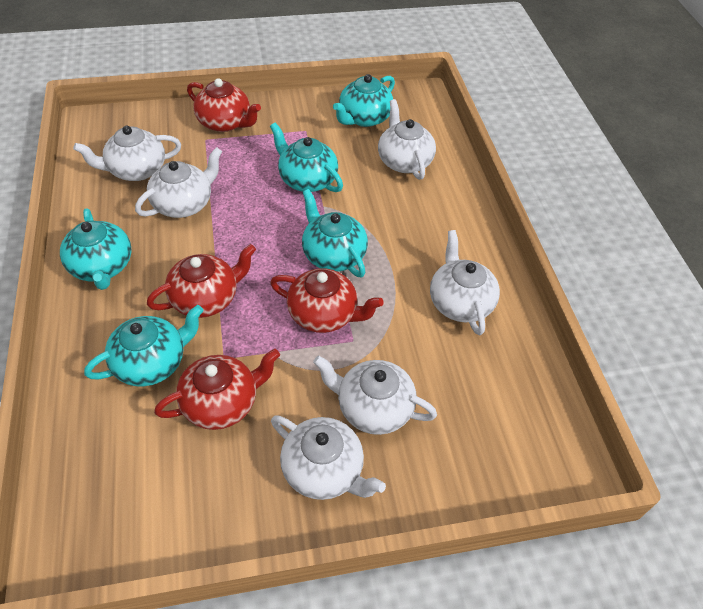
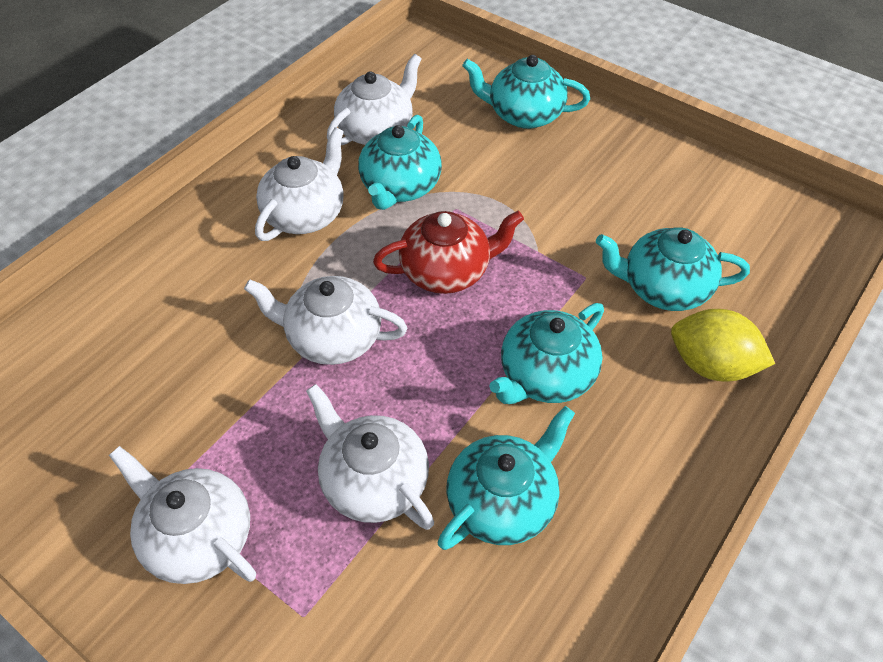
red teapot: 4 -> 1
white teapot: 6 -> 5
yellow lemon: 0 -> 1

